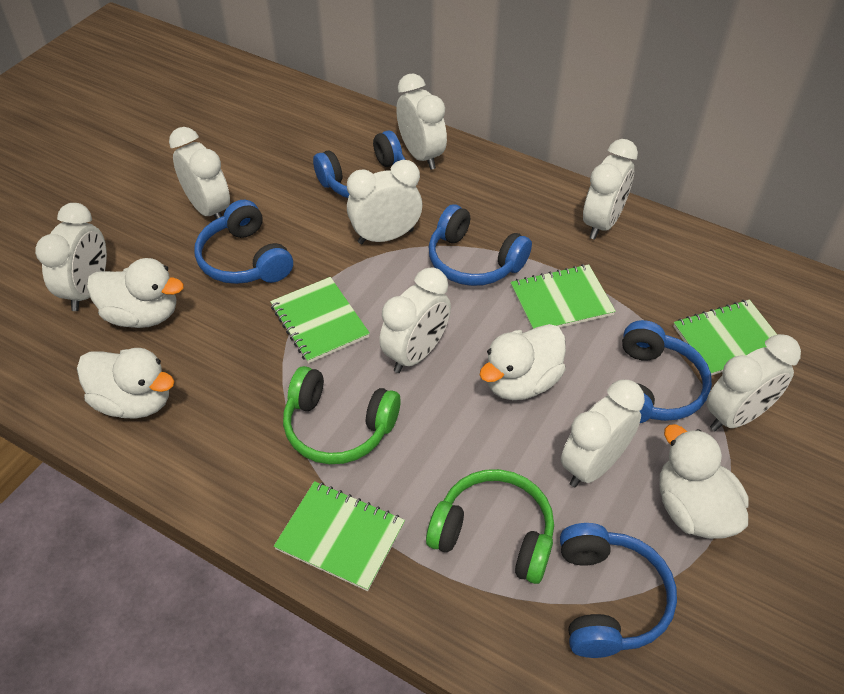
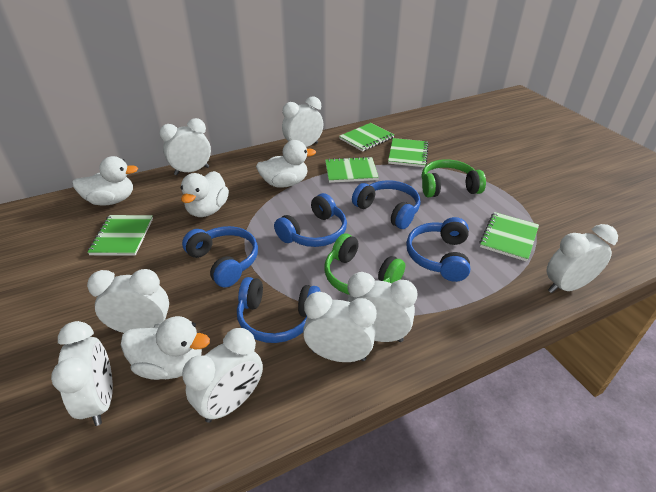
green notebook: 4 -> 5

